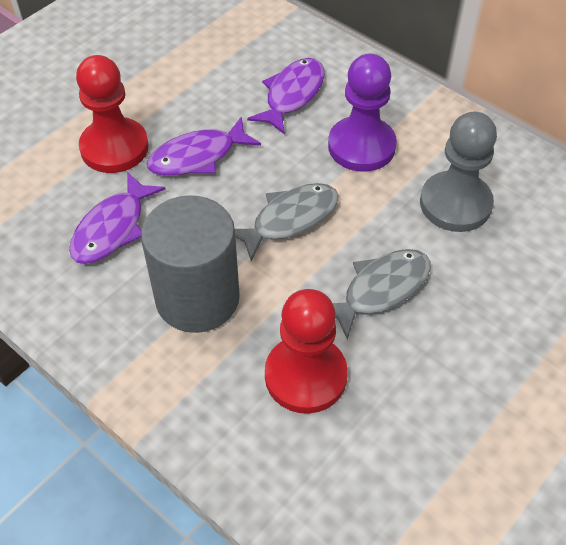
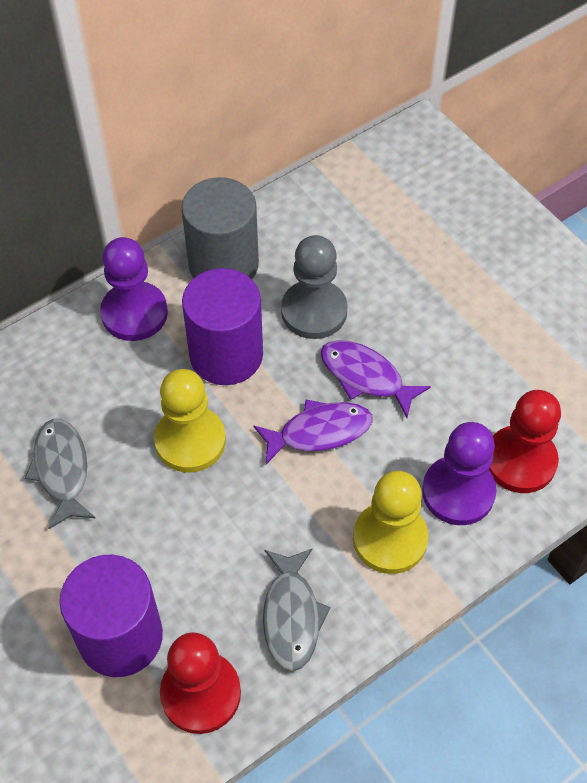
purple cylinder: 0 -> 2
purple fish: 3 -> 2
purple pawn: 1 -> 2
yellow pawn: 0 -> 2

